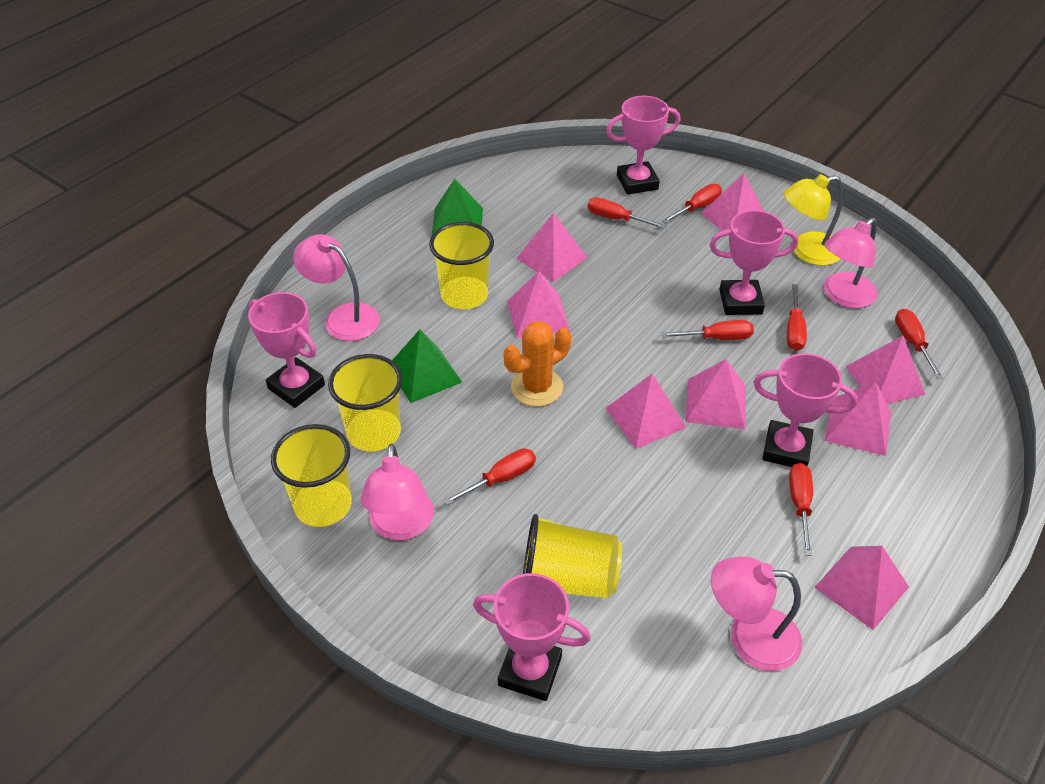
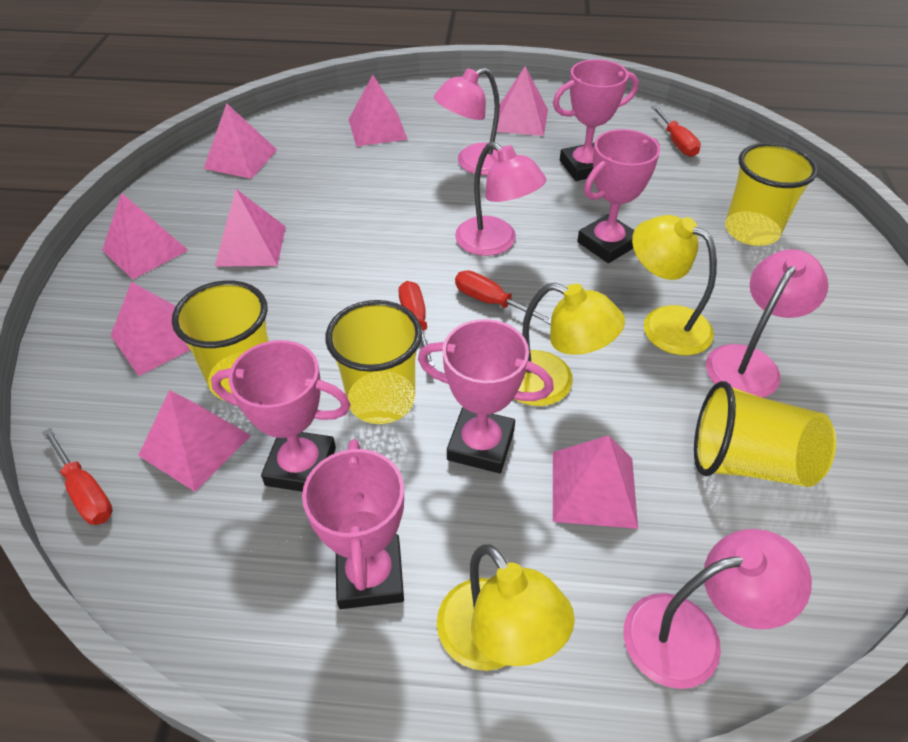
green pyramid: 2 -> 0
orange cactus: 1 -> 0
red screwdriver: 7 -> 4
yellow lamp: 1 -> 3

